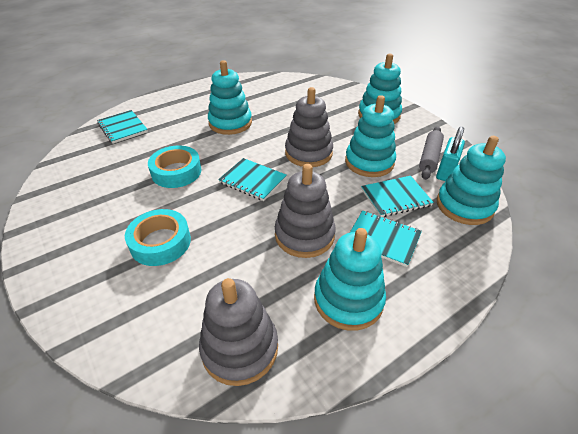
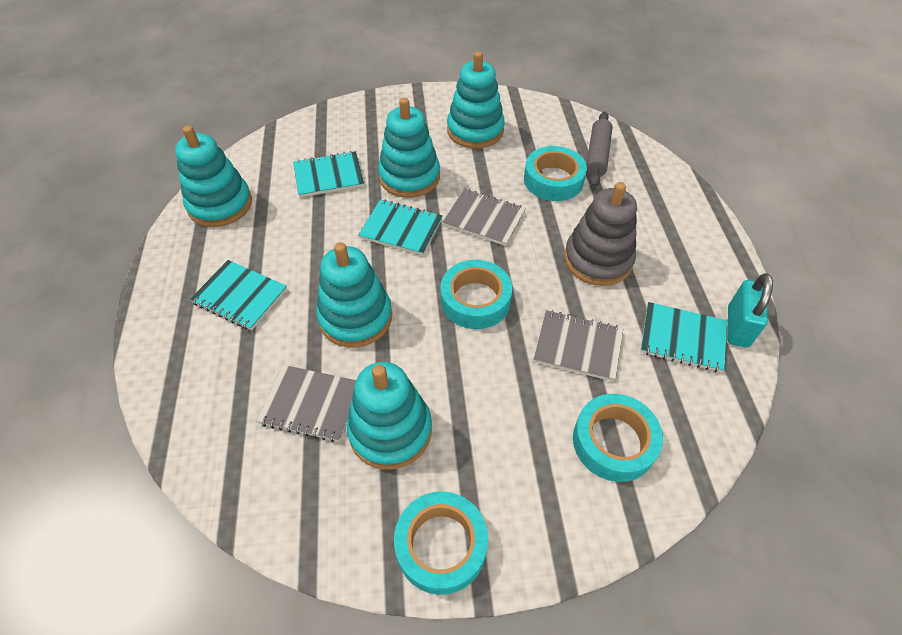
grey notebook: 0 -> 3
grey stacking toy: 3 -> 1
turquoise tape: 2 -> 4

